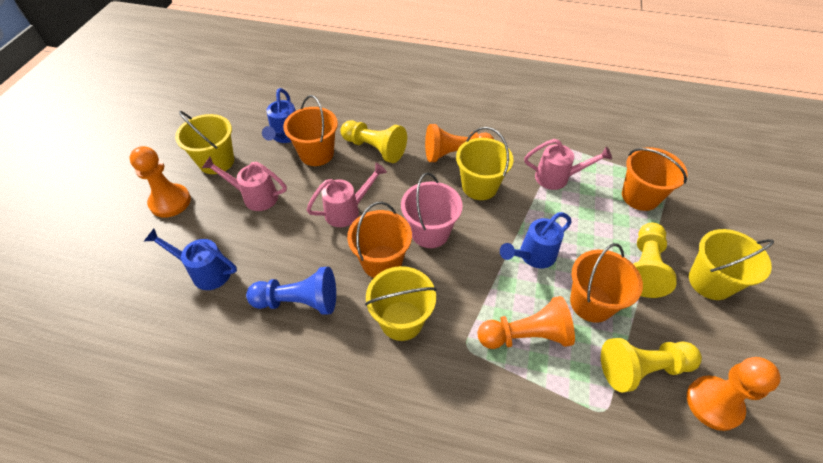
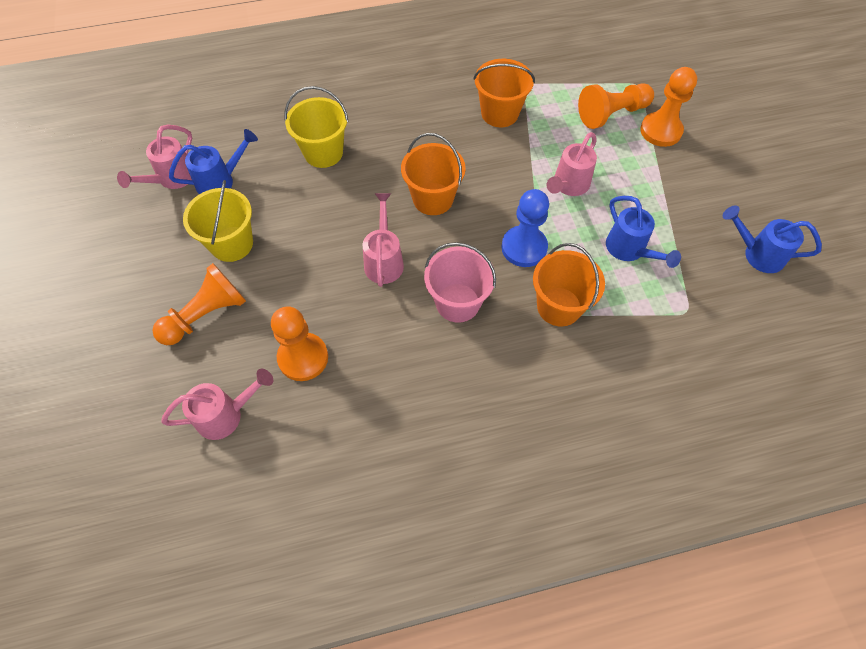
orange bucket: 4 -> 3
pink watering can: 3 -> 4
yellow bucket: 4 -> 2
yellow pawn: 3 -> 0

